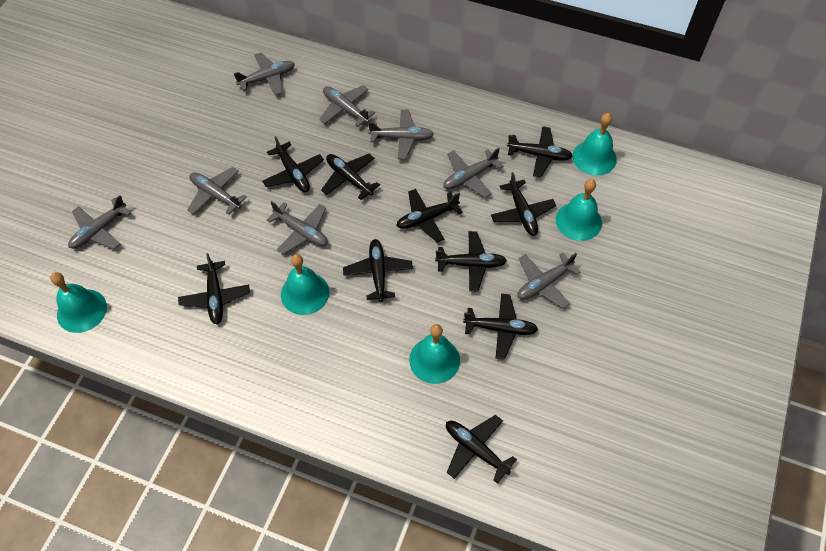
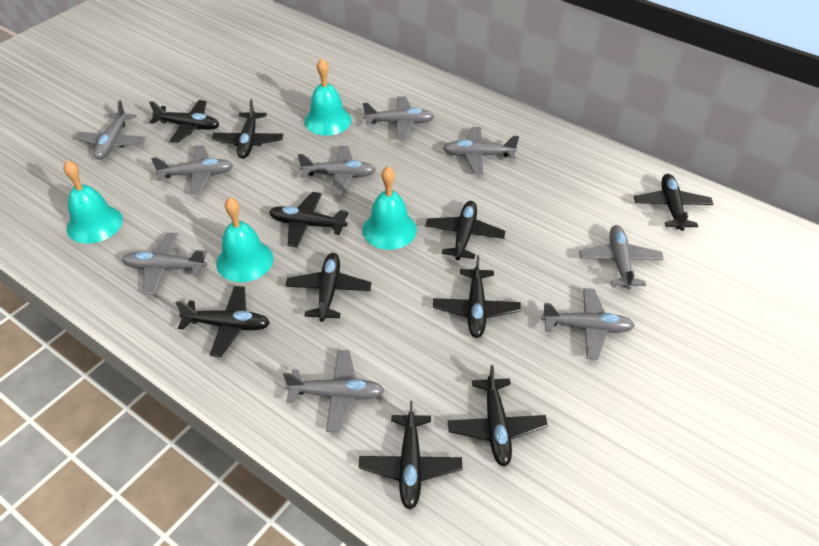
grey plane: 8 -> 9
turquoise bell: 5 -> 4

